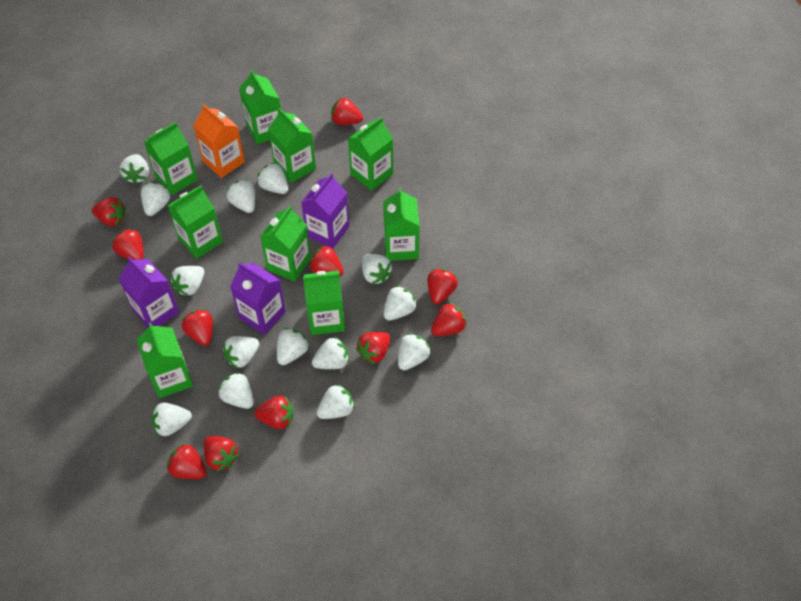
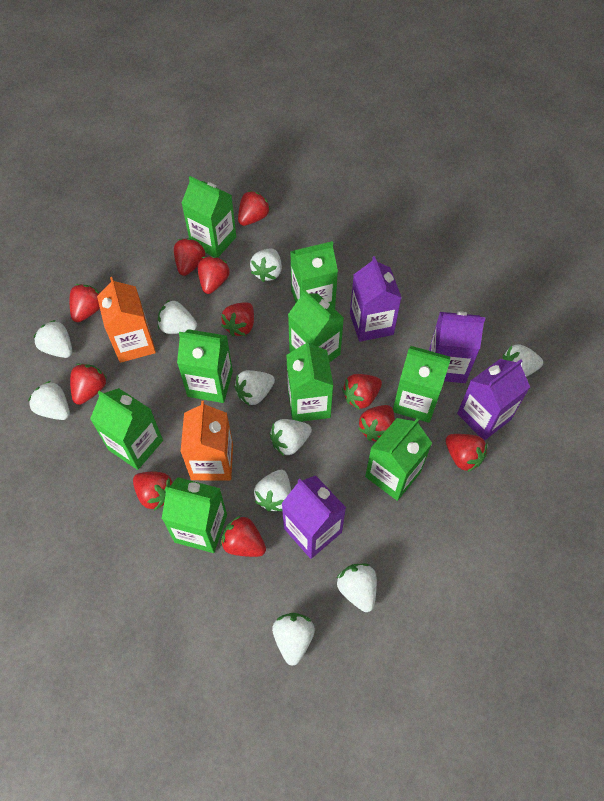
orange carton: 1 -> 2
purple carton: 3 -> 4
white strawberry: 14 -> 10

